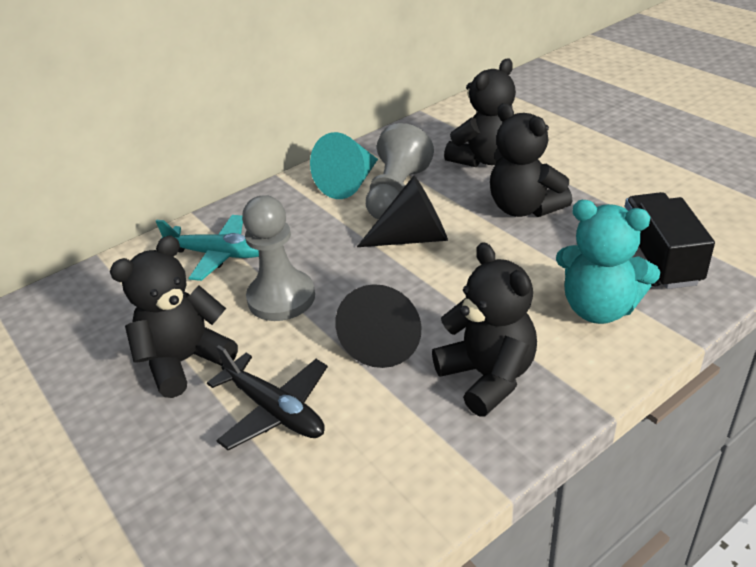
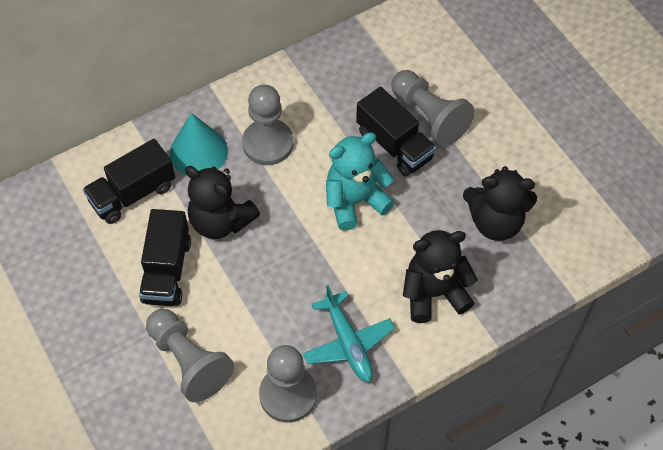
black cone: 2 -> 0
black plane: 1 -> 0
black teddy bear: 4 -> 3
black truck: 1 -> 3
grey pawn: 2 -> 4

